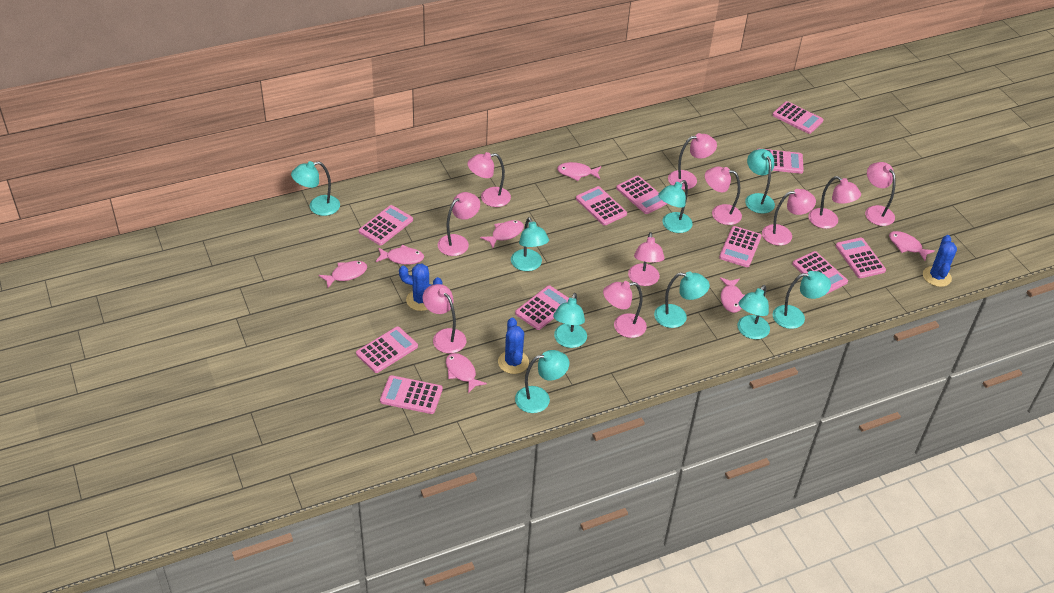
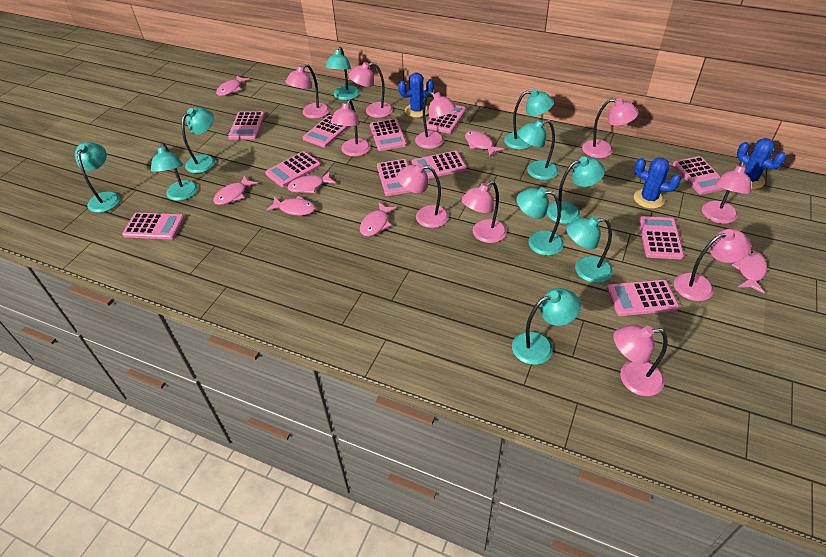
turquoise lamp: 9 -> 10

